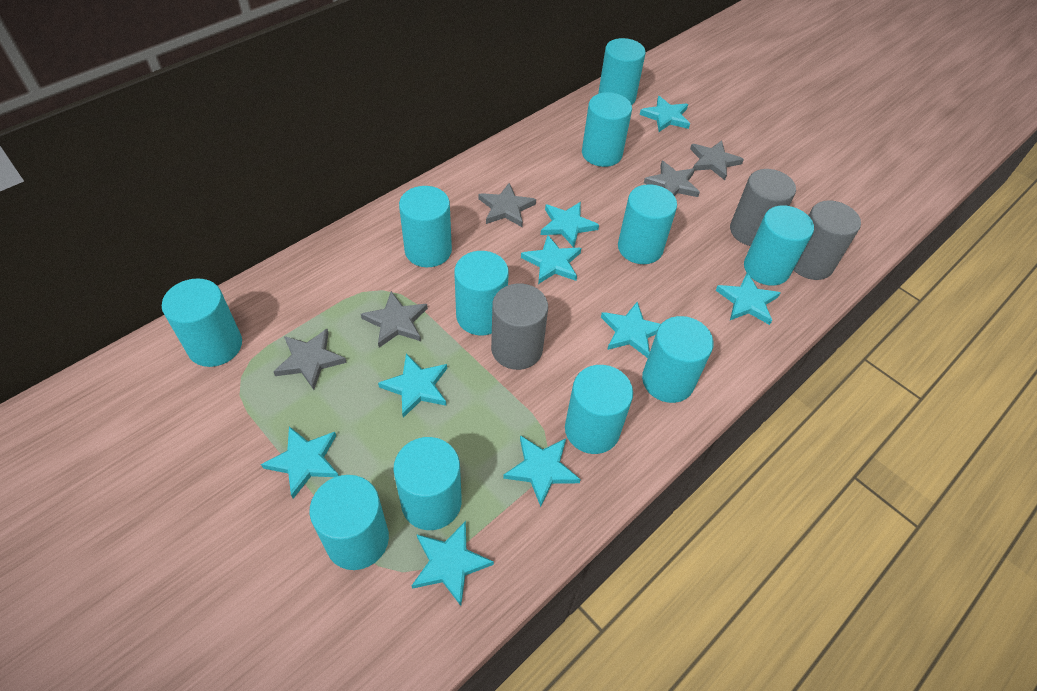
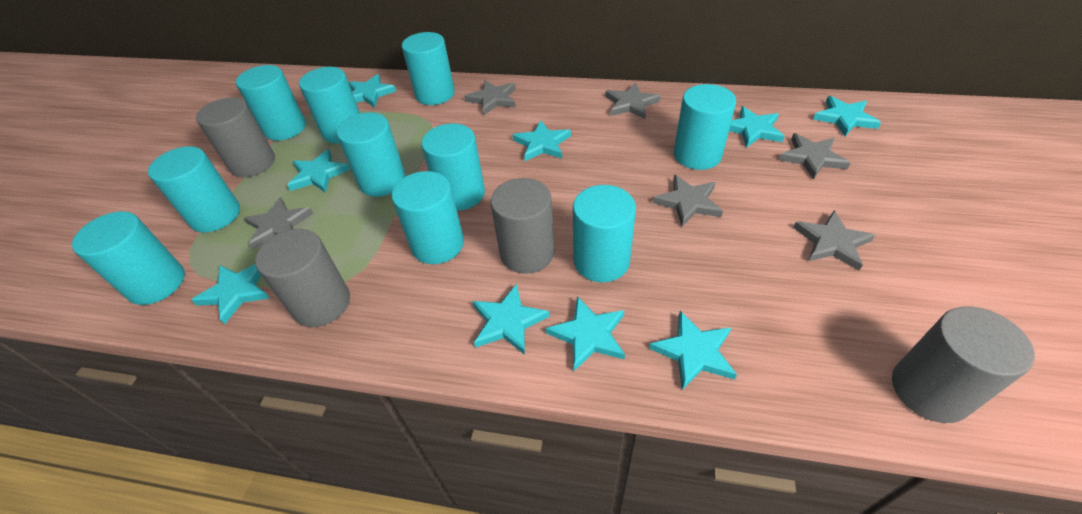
grey cylinder: 3 -> 4
grey star: 5 -> 6
turquoise cylinder: 11 -> 10

